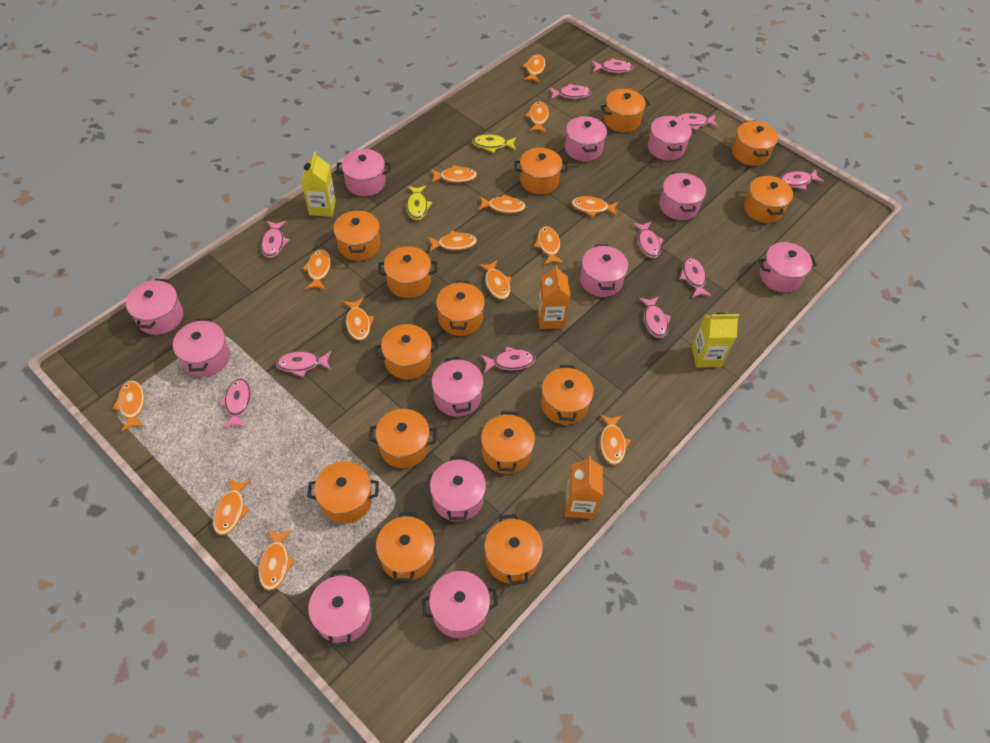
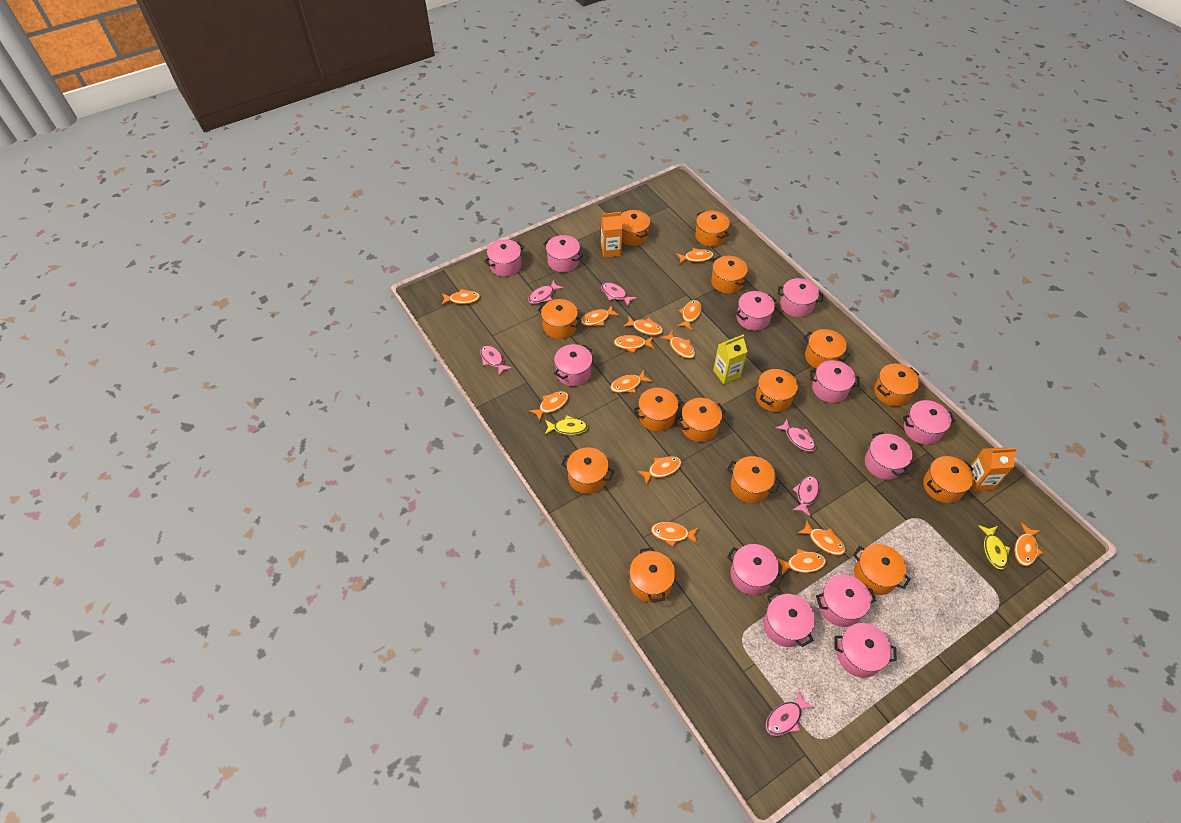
pink fish: 11 -> 6
yellow carton: 2 -> 1

